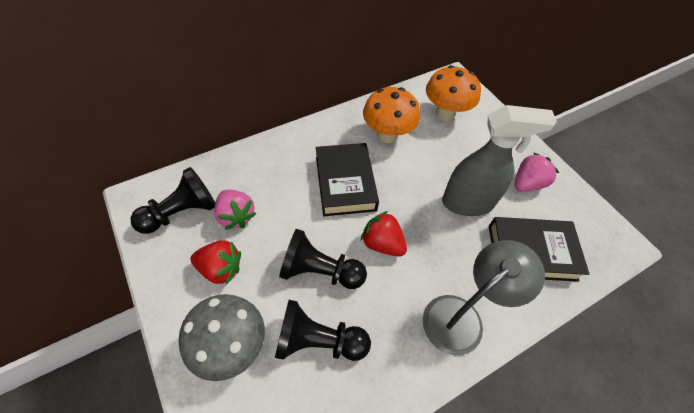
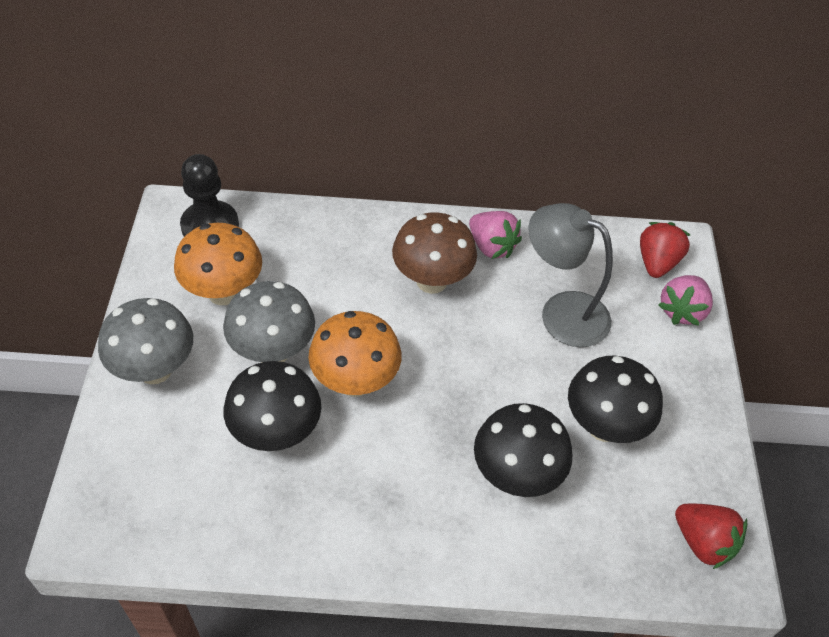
black book: 2 -> 0
black mushroom: 0 -> 3
black pawn: 3 -> 1
brown mushroom: 0 -> 1
grey mushroom: 1 -> 2
grey spray bottle: 1 -> 0

